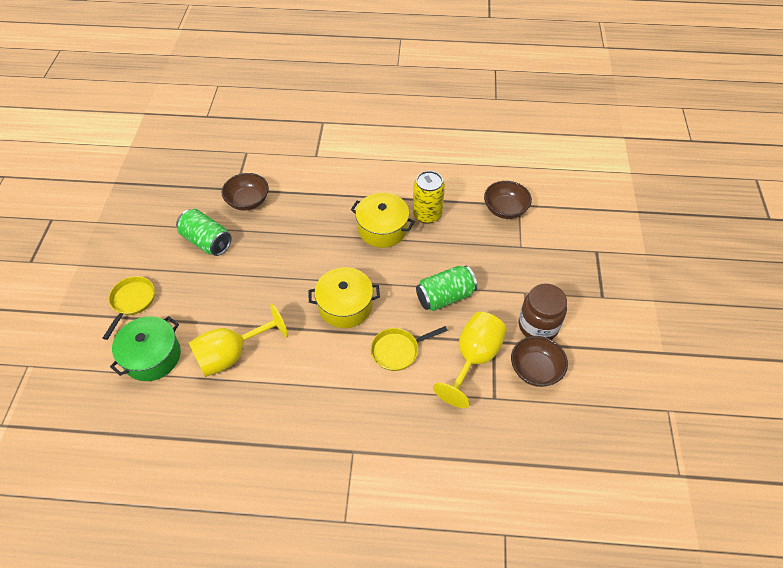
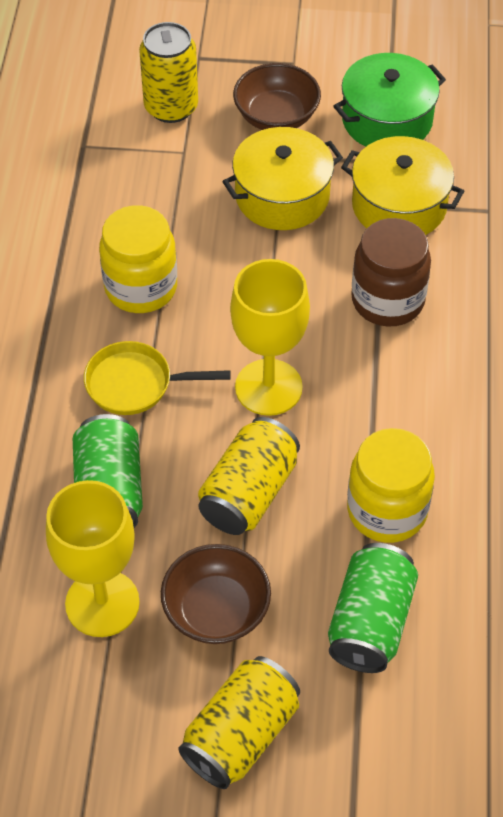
brown bowl: 3 -> 2
yellow can: 1 -> 3
yellow jar: 0 -> 2
yellow pan: 2 -> 1

